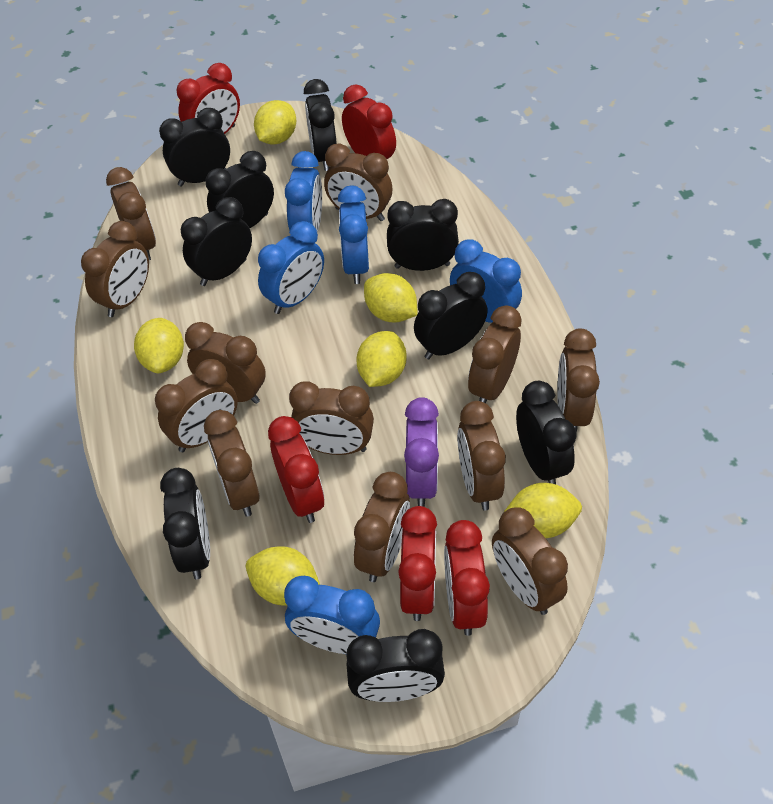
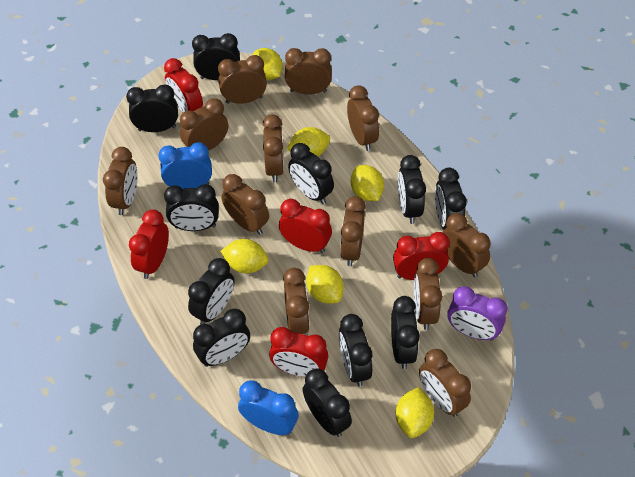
black clock: 9 -> 11
blue clock: 5 -> 2

